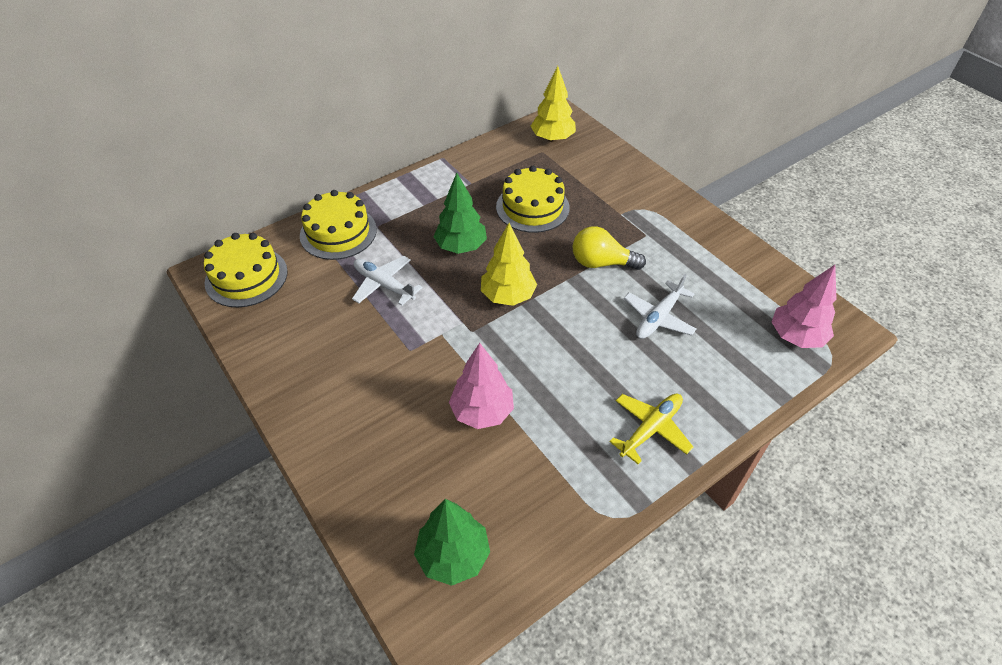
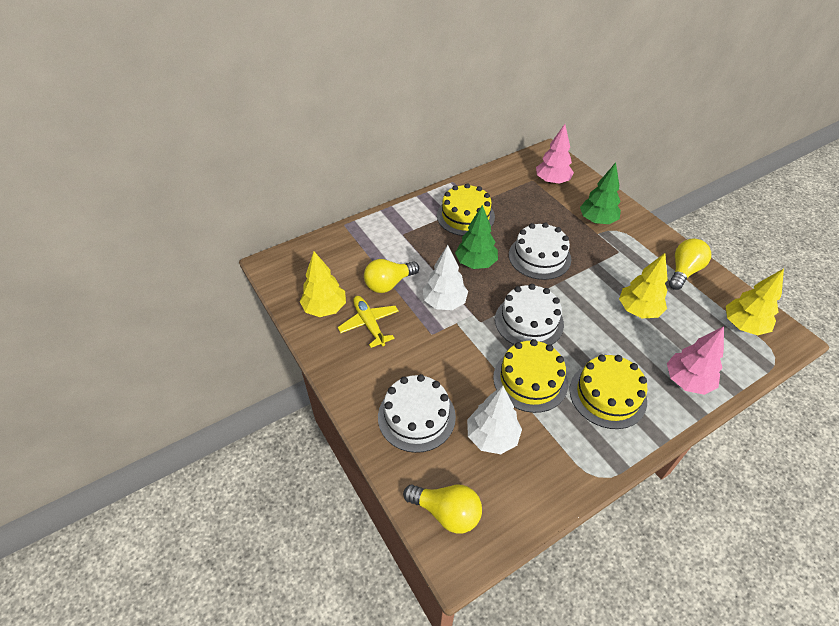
white cake: 0 -> 3
white plane: 2 -> 0
white tree: 0 -> 2
yellow light bulb: 1 -> 3
yellow tree: 2 -> 3

